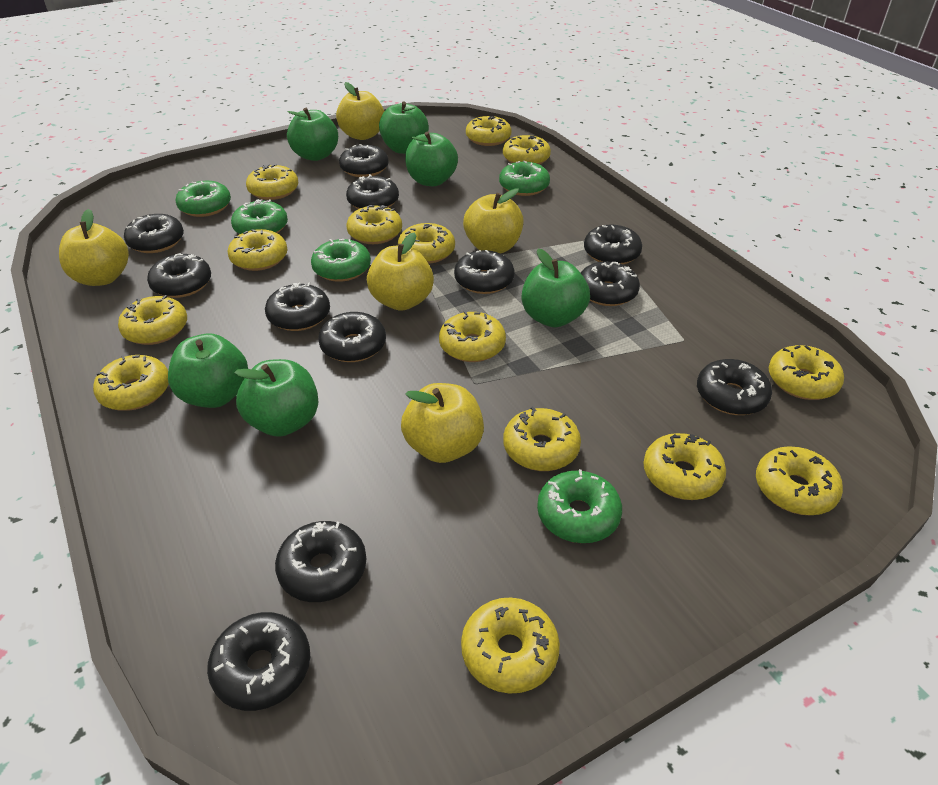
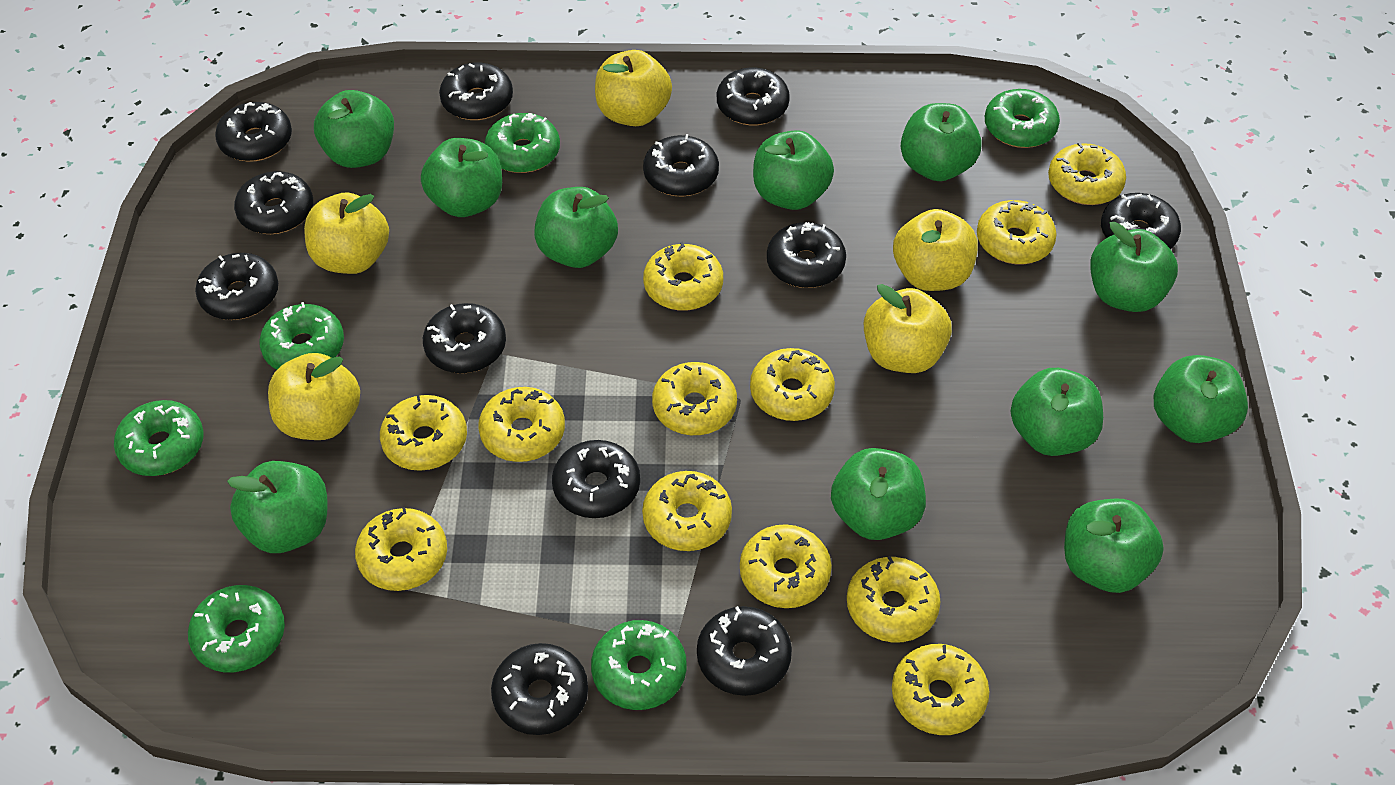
green apple: 6 -> 11
green donut: 5 -> 6
yellow donut: 14 -> 12

